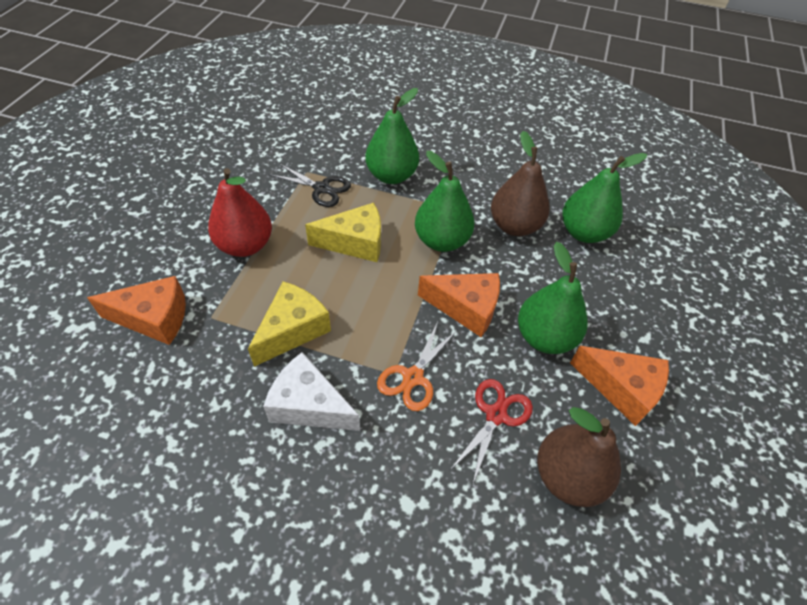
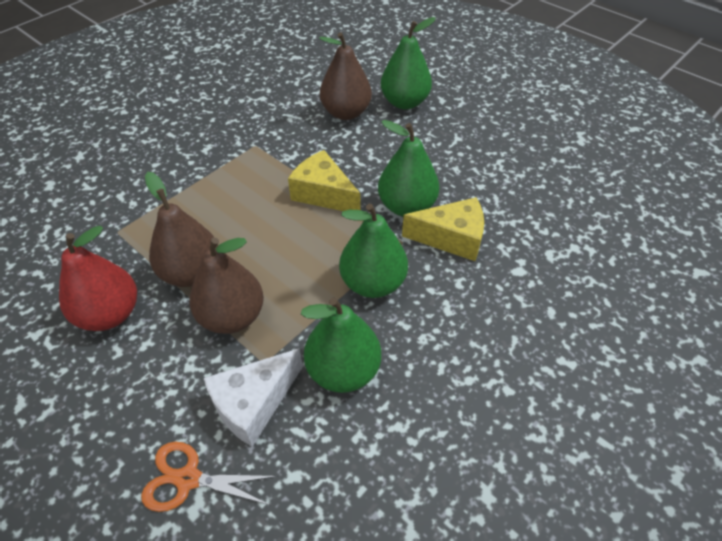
black scissors: 1 -> 0
brown pear: 2 -> 3
orange cheese: 3 -> 0
red scissors: 1 -> 0

